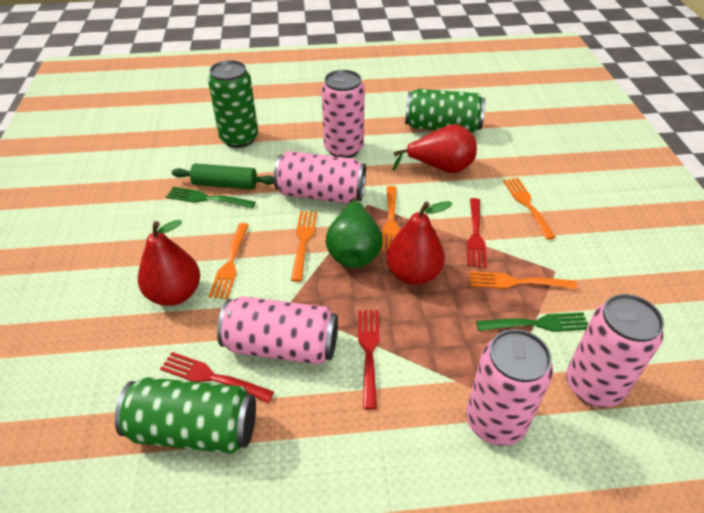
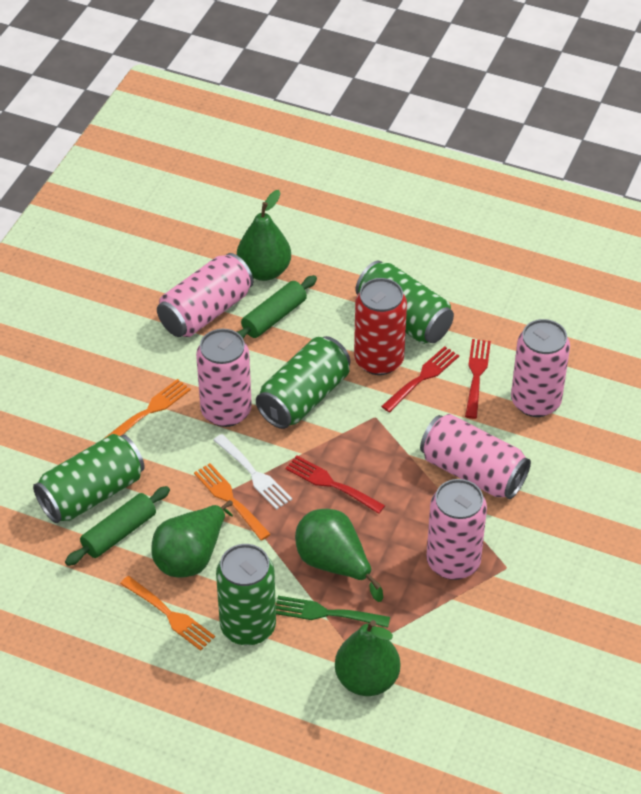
green can: 3 -> 4
green fork: 2 -> 1
green pear: 1 -> 4
green rolling pin: 1 -> 2
orange fork: 5 -> 3
red can: 0 -> 1
red pear: 3 -> 0
white fork: 0 -> 1

